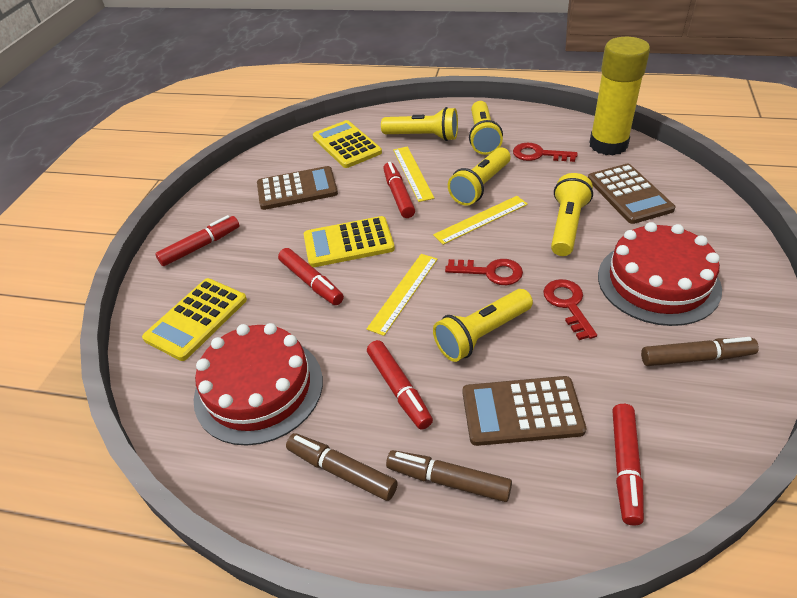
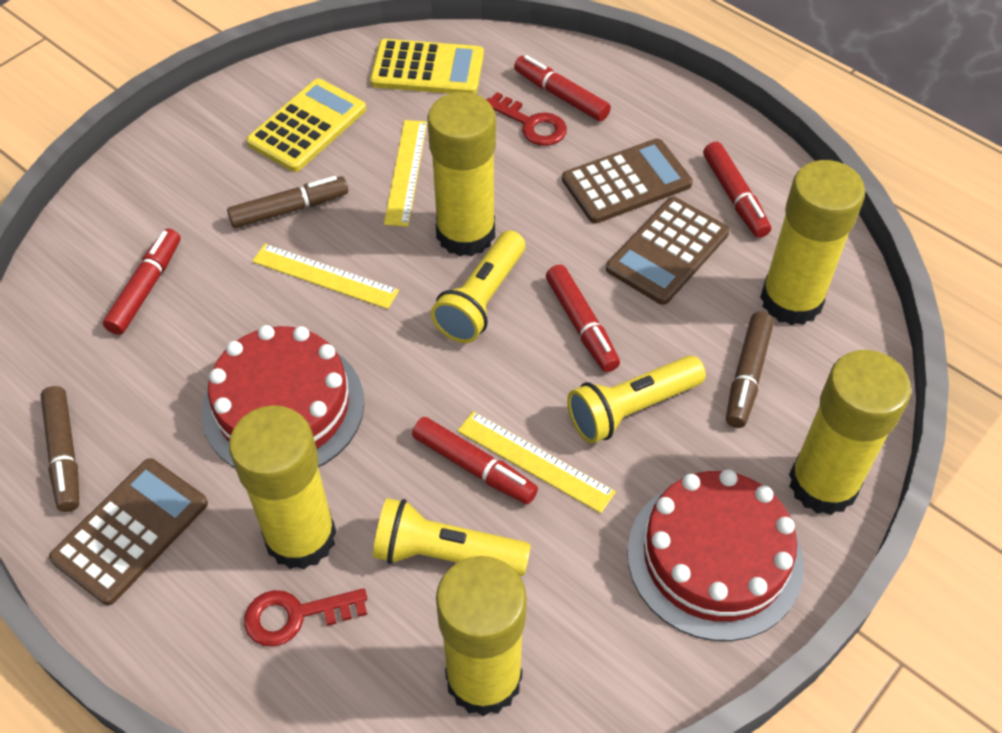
red key: 3 -> 2
yellow calculator: 3 -> 2
yellow flashlight: 5 -> 3
yellow glue stick: 1 -> 5

